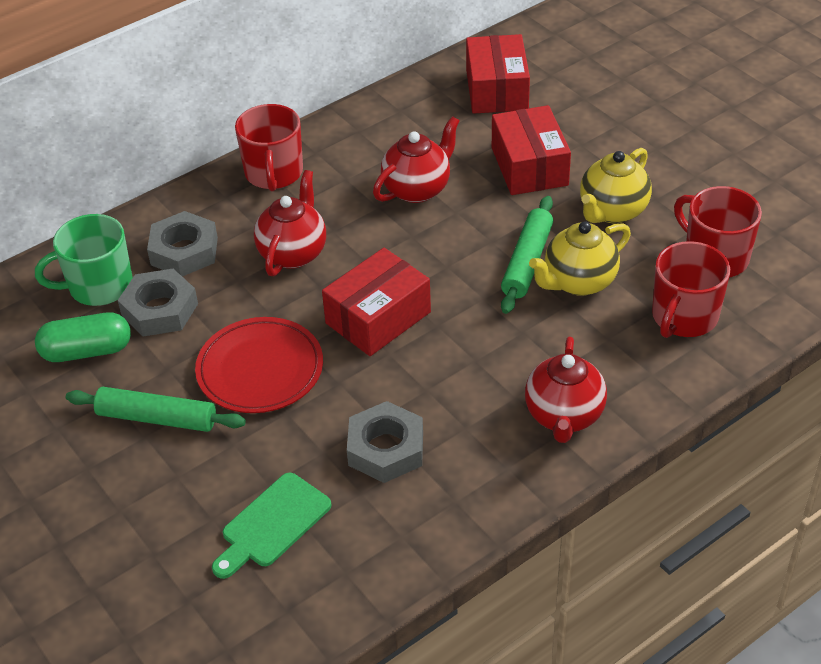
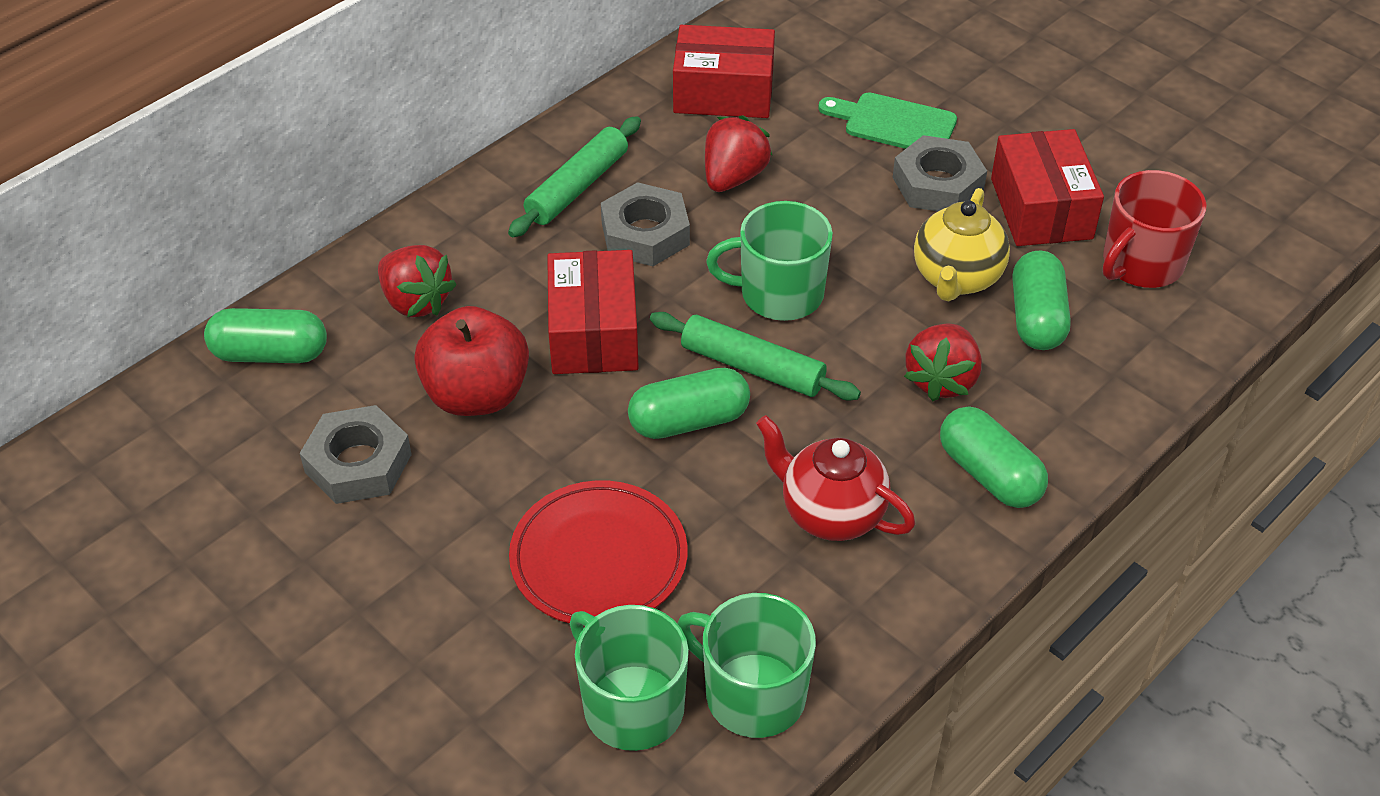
green capsule: 1 -> 4
green mug: 1 -> 3
red apple: 0 -> 1
red mug: 3 -> 1
red strawberry: 0 -> 3
red teapot: 3 -> 1
yellow teapot: 2 -> 1

